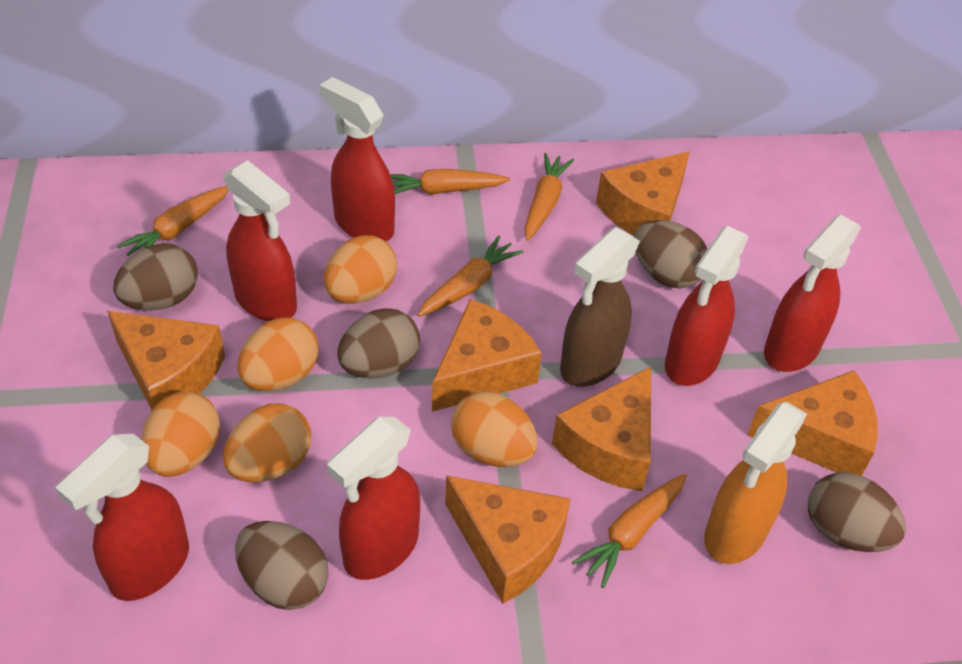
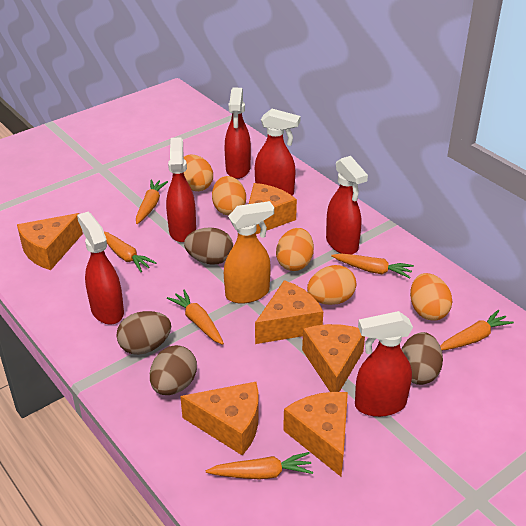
brown egg: 5 -> 4
brown spray bottle: 1 -> 0
orange carrot: 5 -> 6

